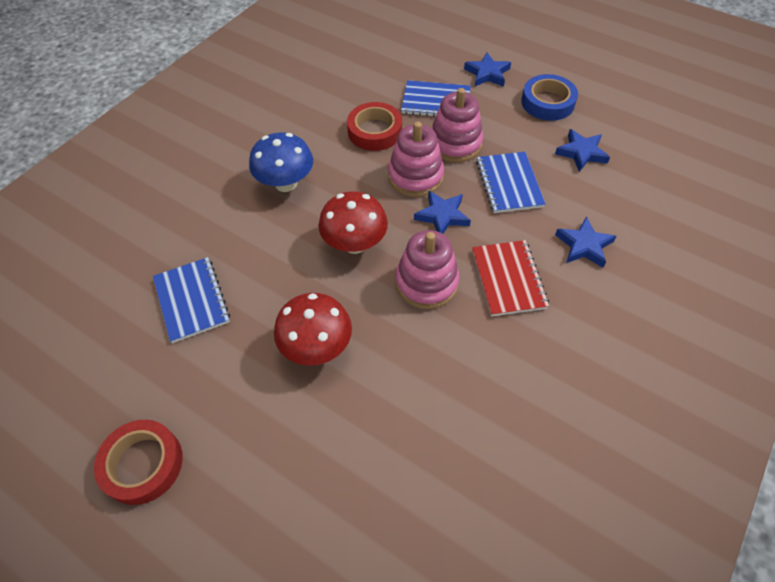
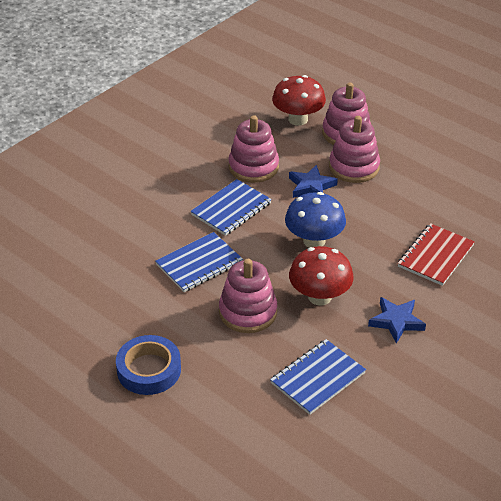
blue star: 4 -> 2
pink stacking toy: 3 -> 4
red tape: 2 -> 0

